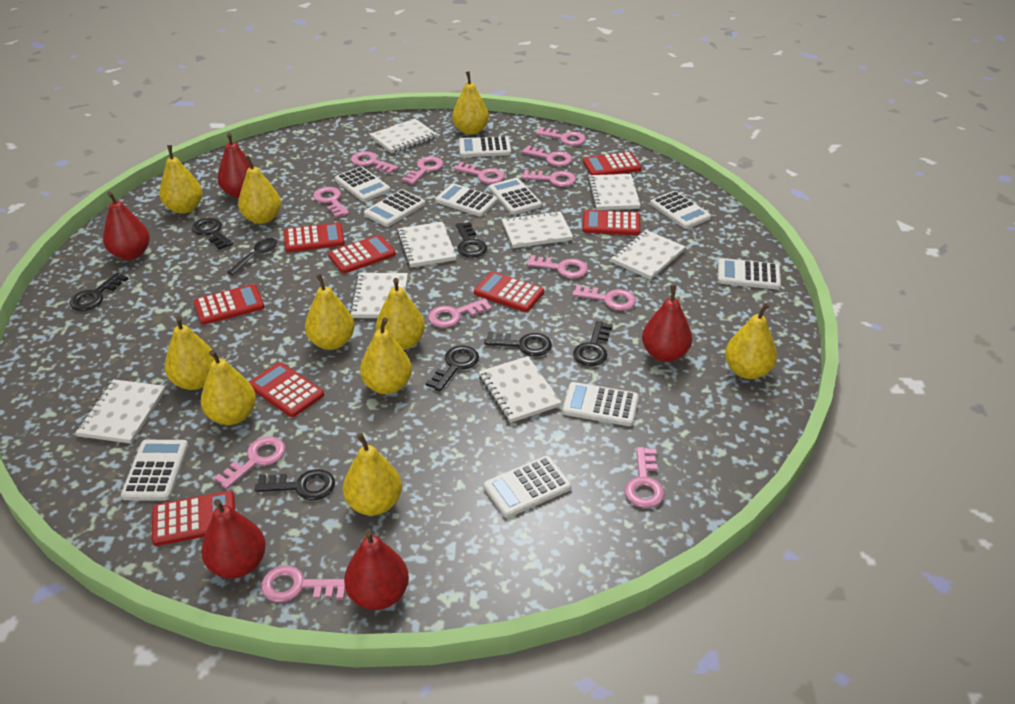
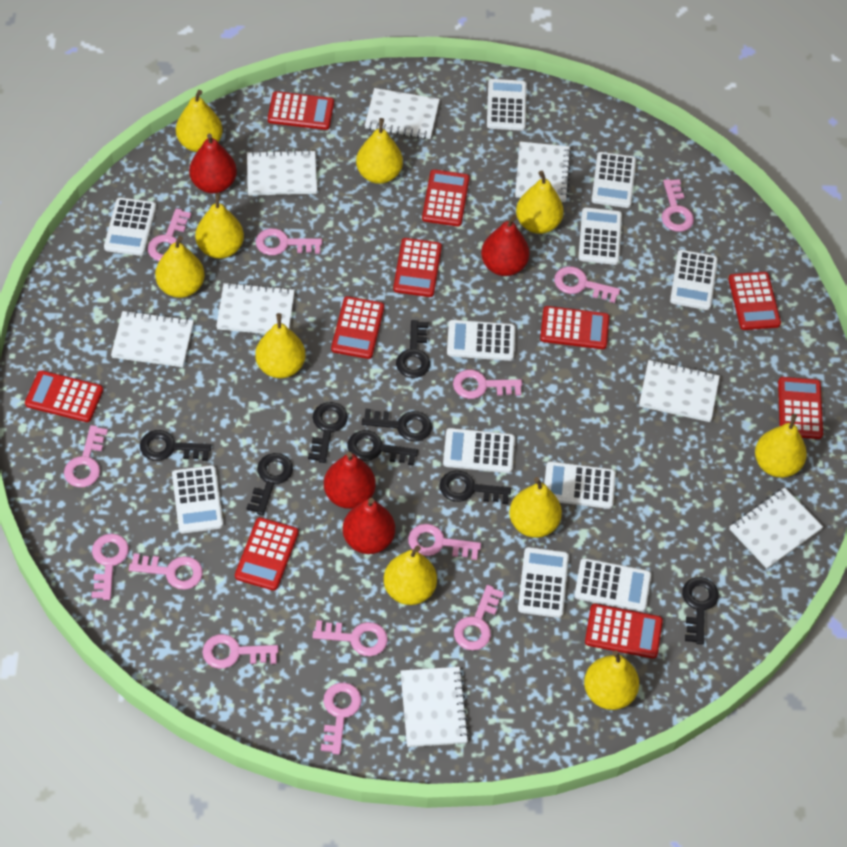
black key: 7 -> 8
black spoon: 1 -> 0
red calculator: 8 -> 10
red pear: 5 -> 4
white calculator: 10 -> 11

